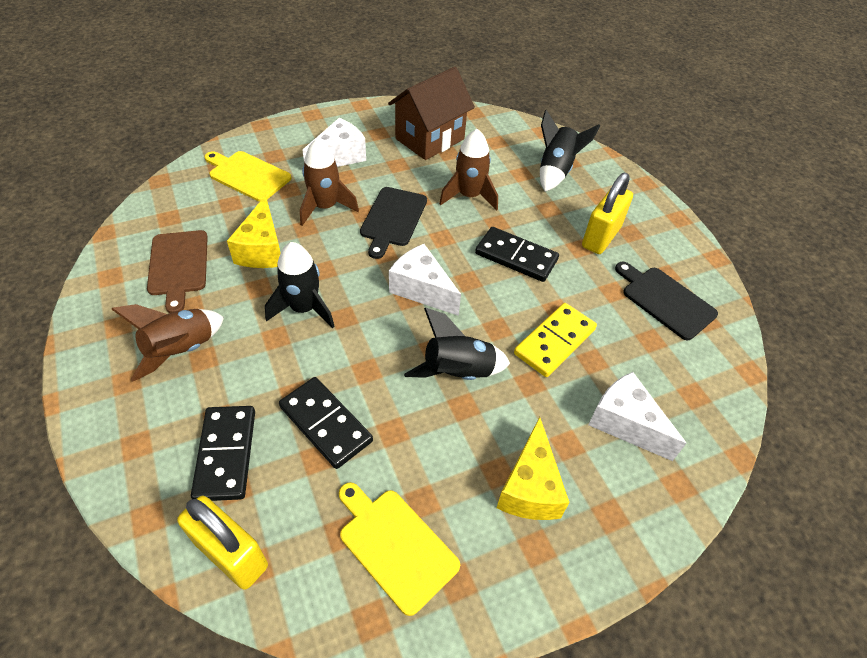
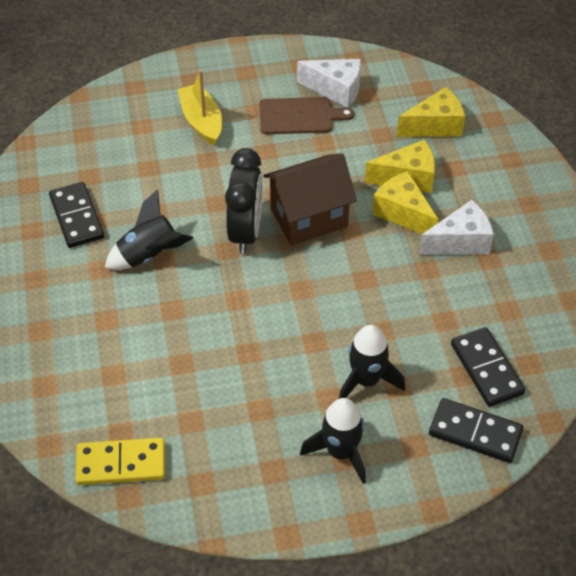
black clock: 0 -> 1
black cutting board: 2 -> 0
brown rocket: 3 -> 0
white cheese: 3 -> 2
yellow boat: 0 -> 1
yellow cheese: 2 -> 3
yellow cutting board: 2 -> 0
yellow padlock: 2 -> 0

